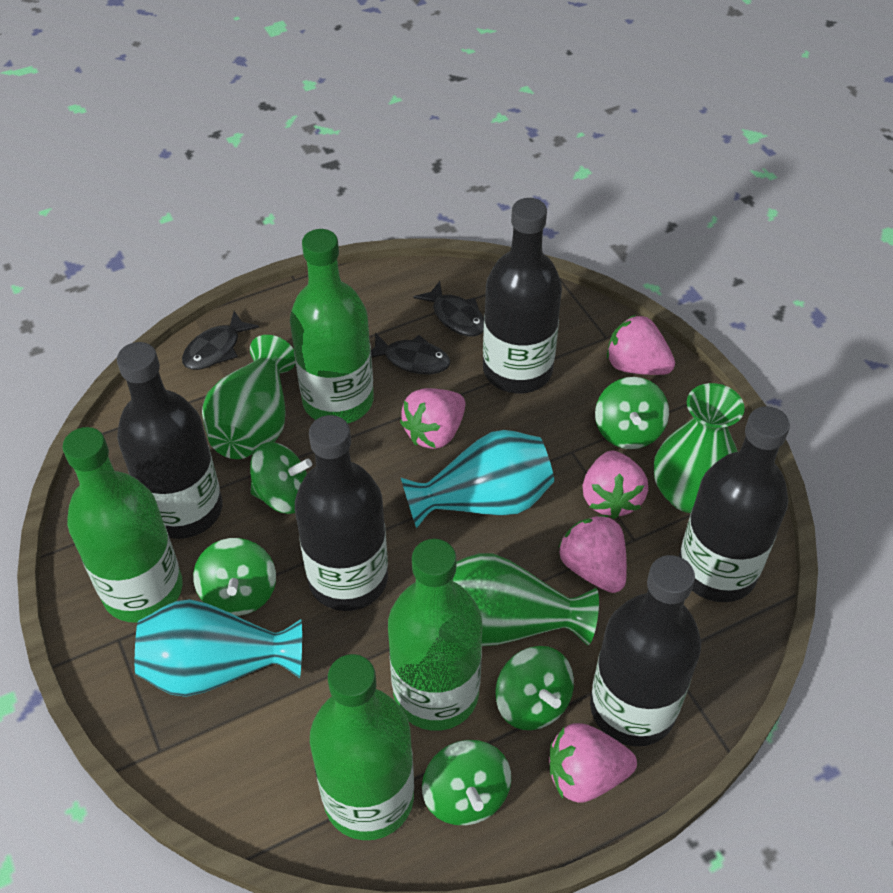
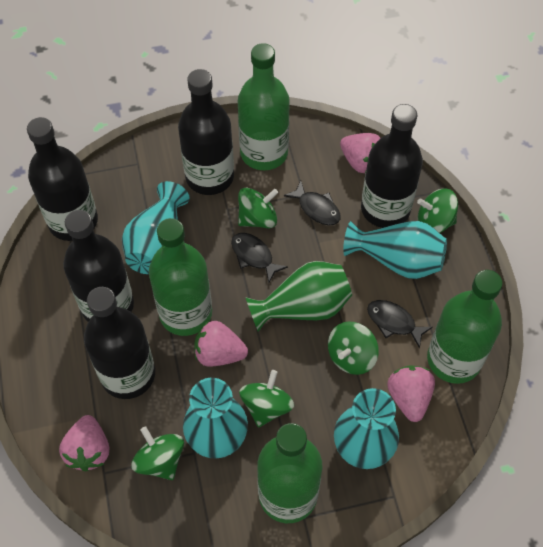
green vase: 3 -> 1
pink strawberry: 5 -> 4
turquoise vase: 2 -> 4

